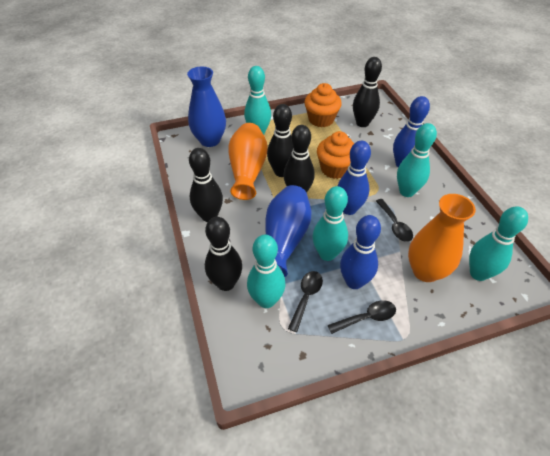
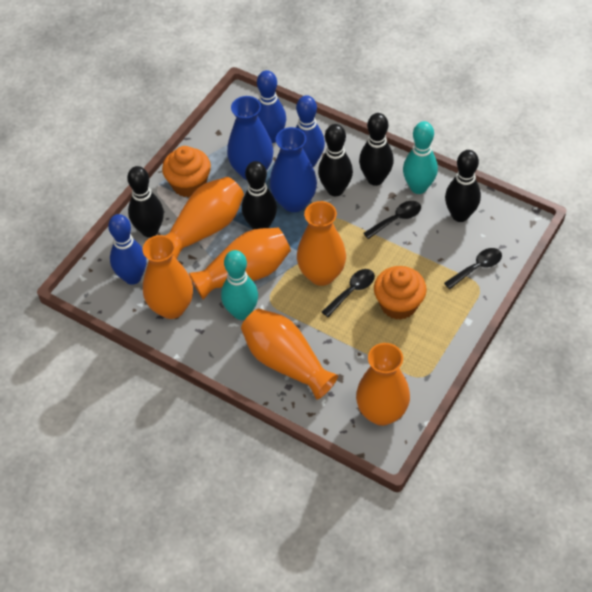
orange vase: 2 -> 6
turquoise bowling pin: 5 -> 2

